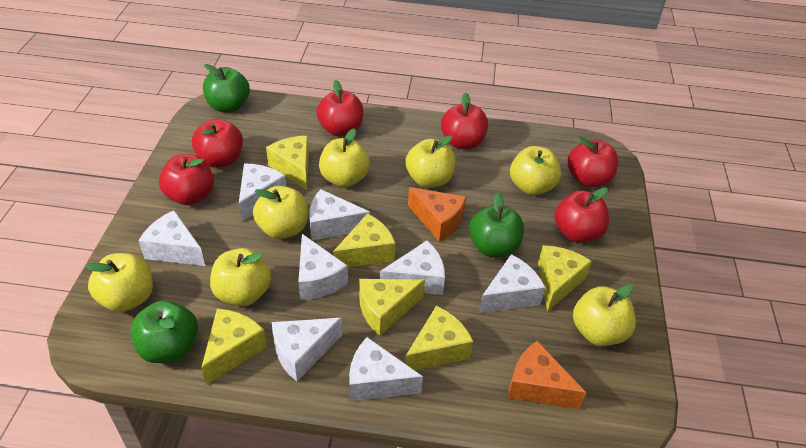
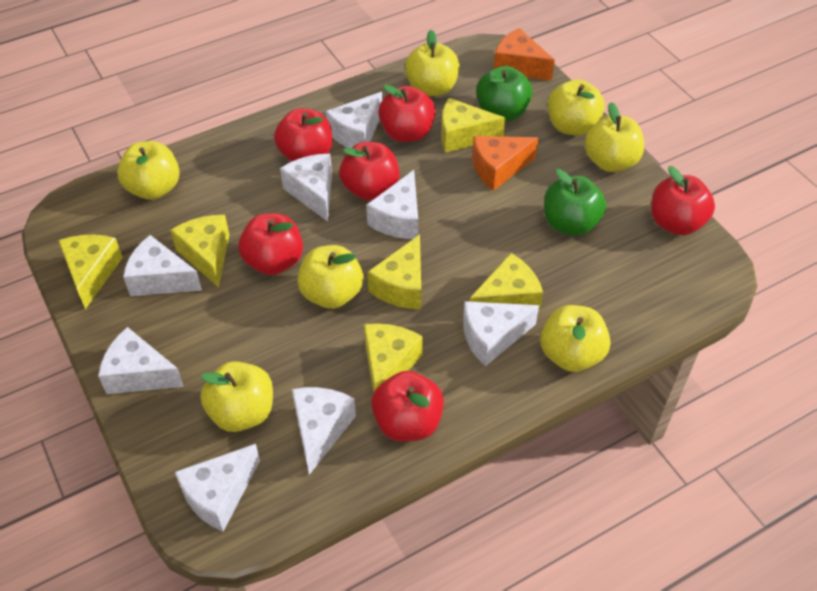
green apple: 3 -> 2

